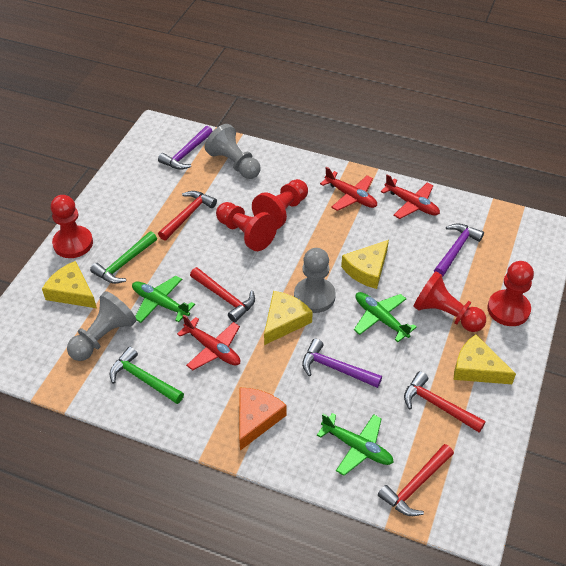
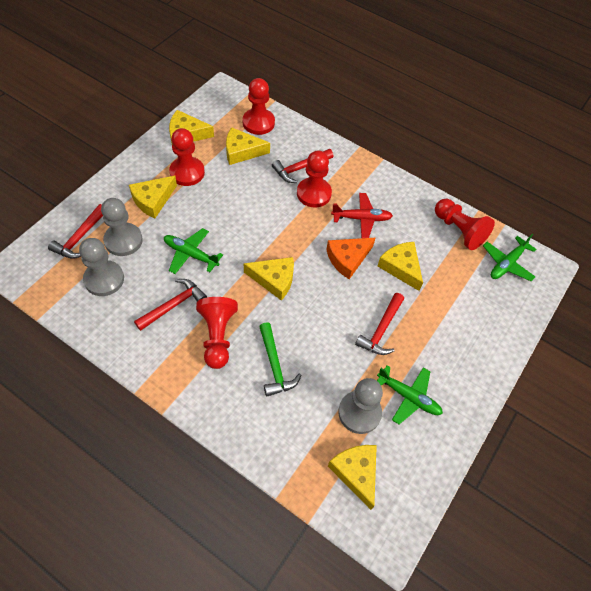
green hammer: 2 -> 1
purple hammer: 3 -> 0
red plane: 3 -> 1
yellow cheese: 4 -> 6

